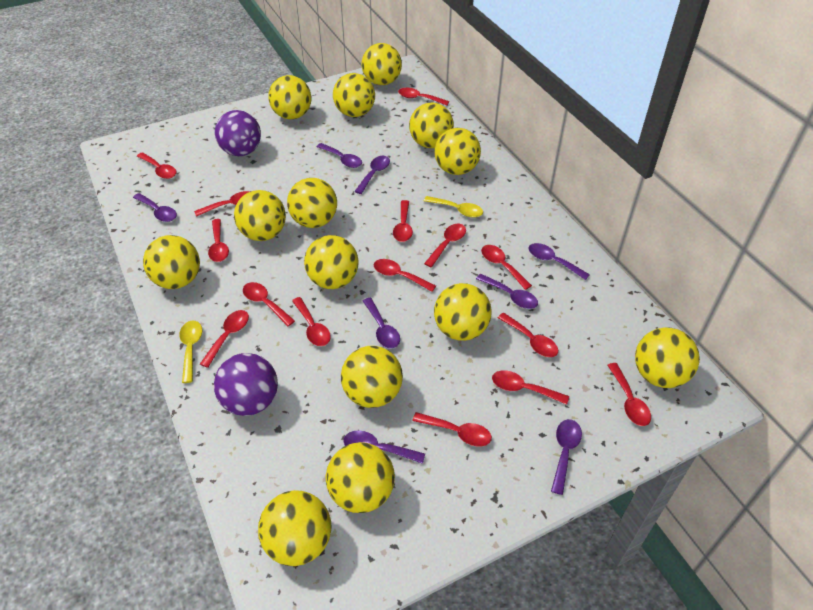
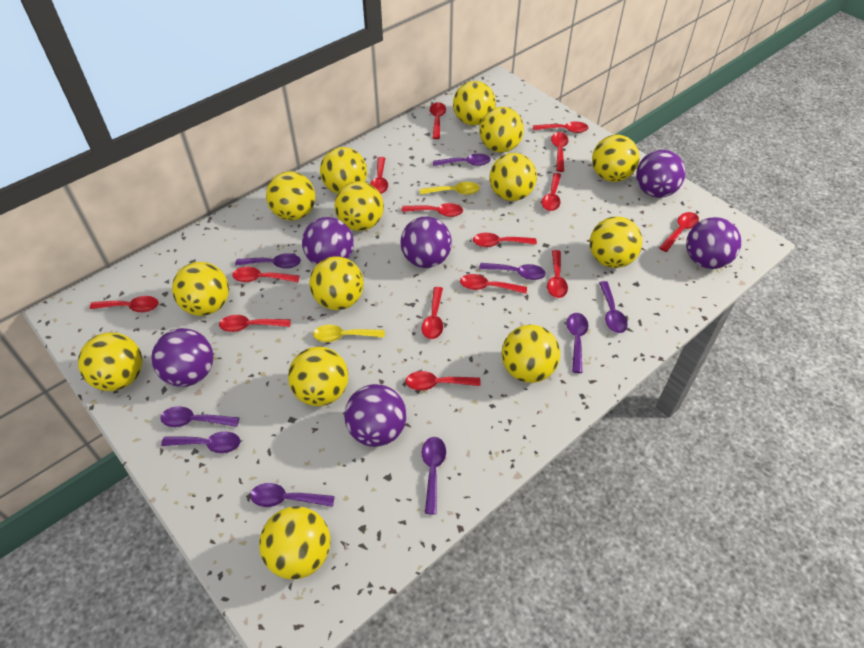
purple ball: 2 -> 6
purple spoon: 8 -> 9

